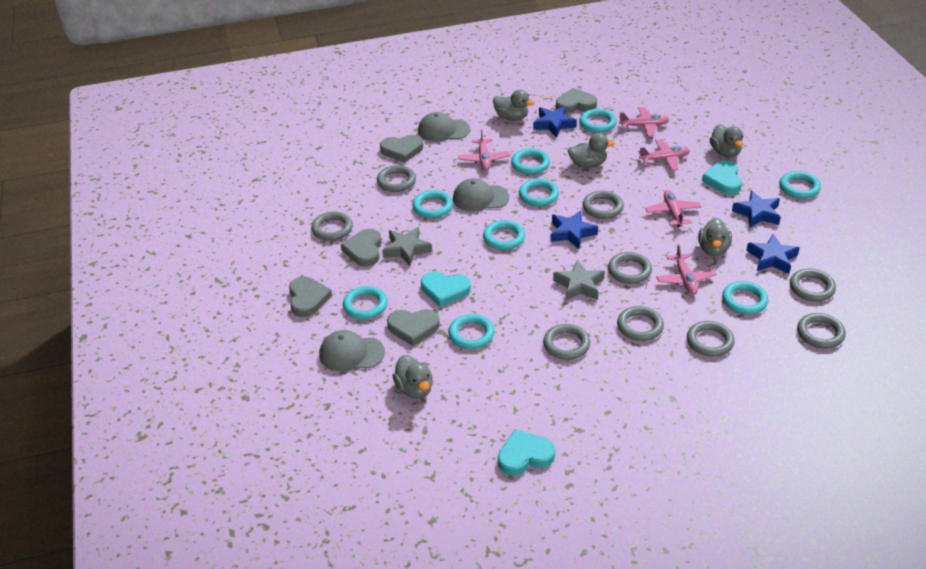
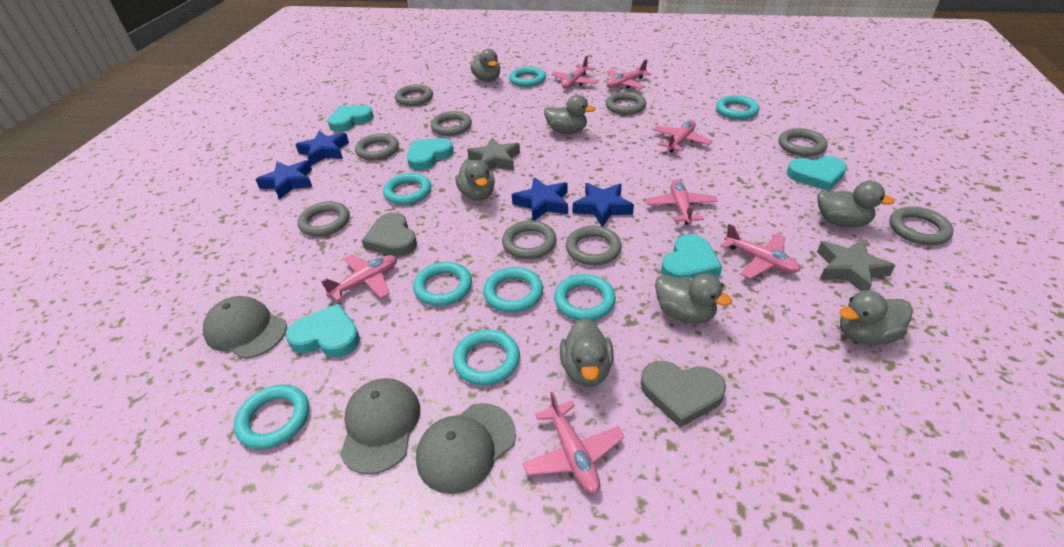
grey duck: 5 -> 7
grey heart: 5 -> 2
pink plane: 5 -> 7
turquoise heart: 3 -> 5
turquoise ring: 9 -> 8

